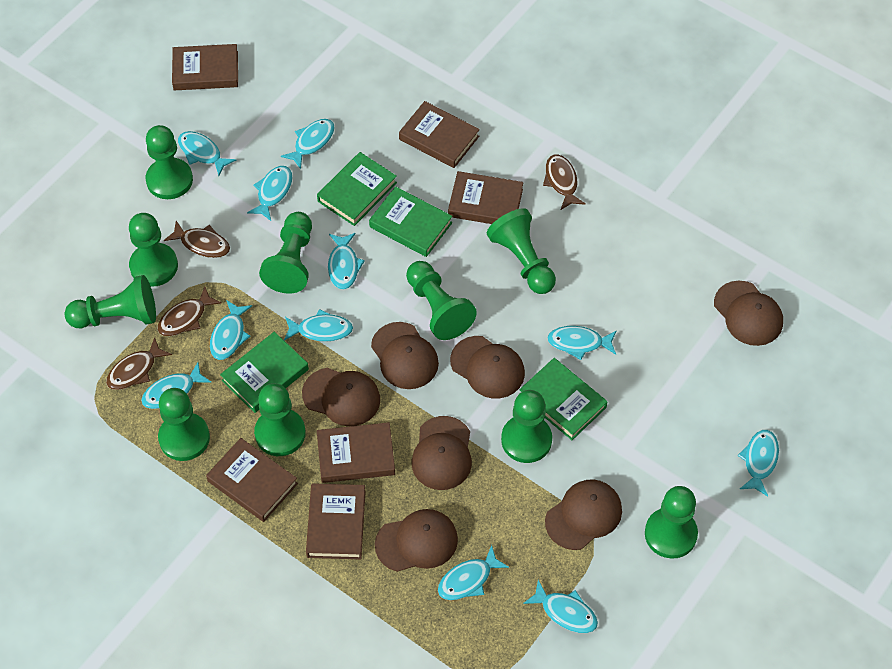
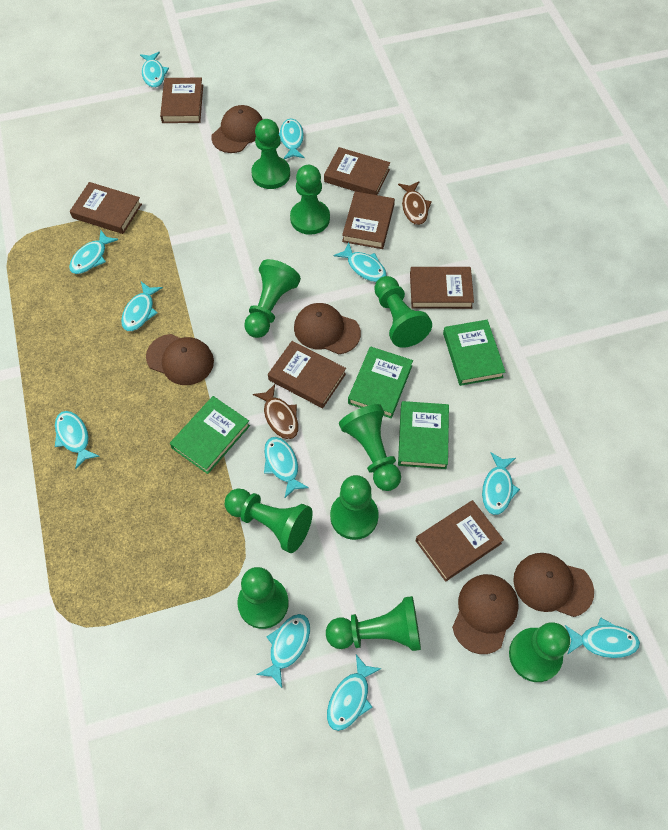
brown book: 6 -> 7
brown cap: 7 -> 5
brown fish: 4 -> 2

